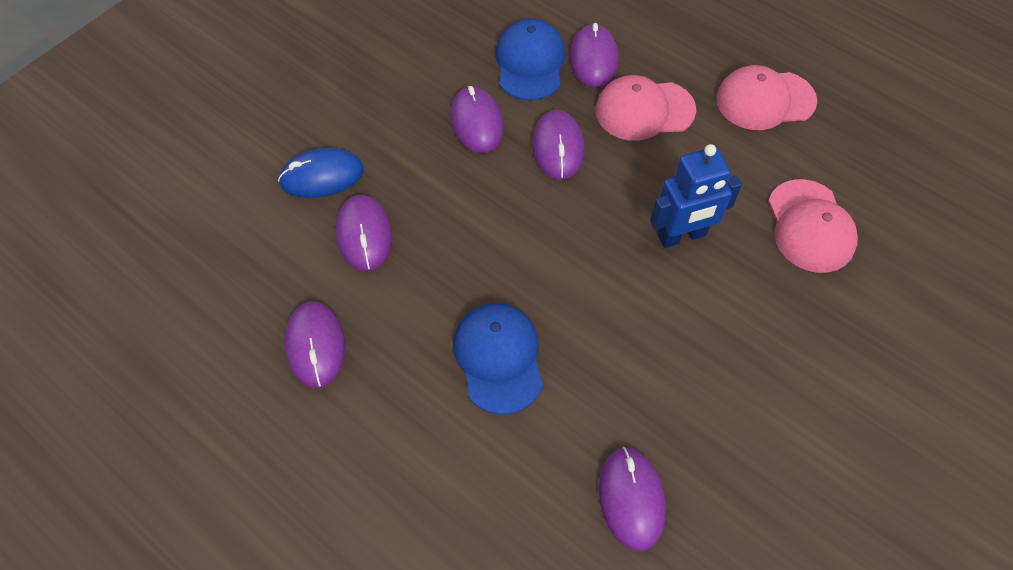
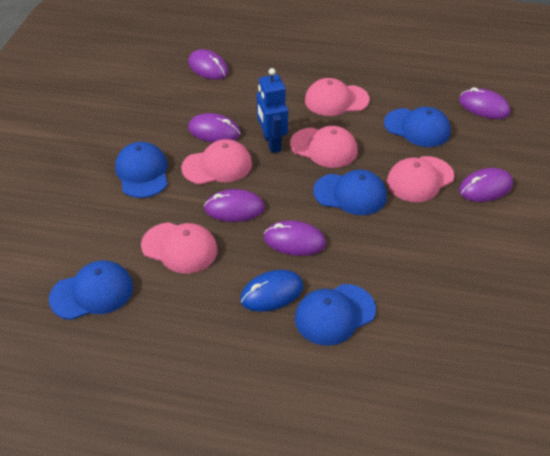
blue cap: 2 -> 5
pink cap: 3 -> 5

